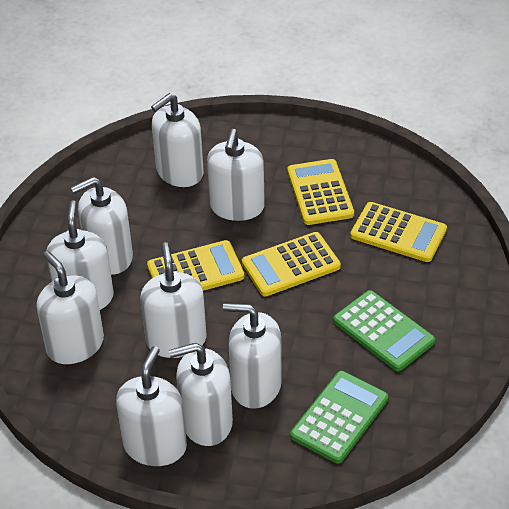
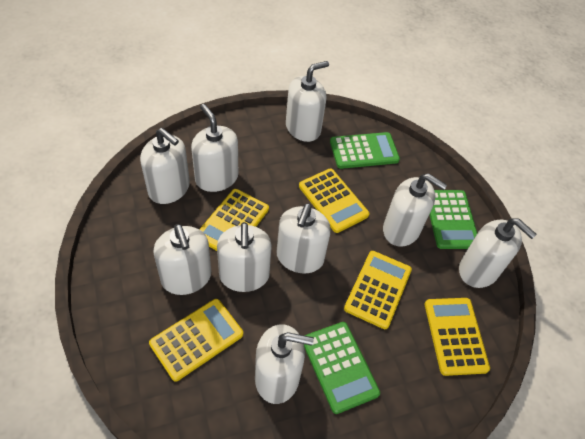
green calculator: 2 -> 3
yellow calculator: 4 -> 5

